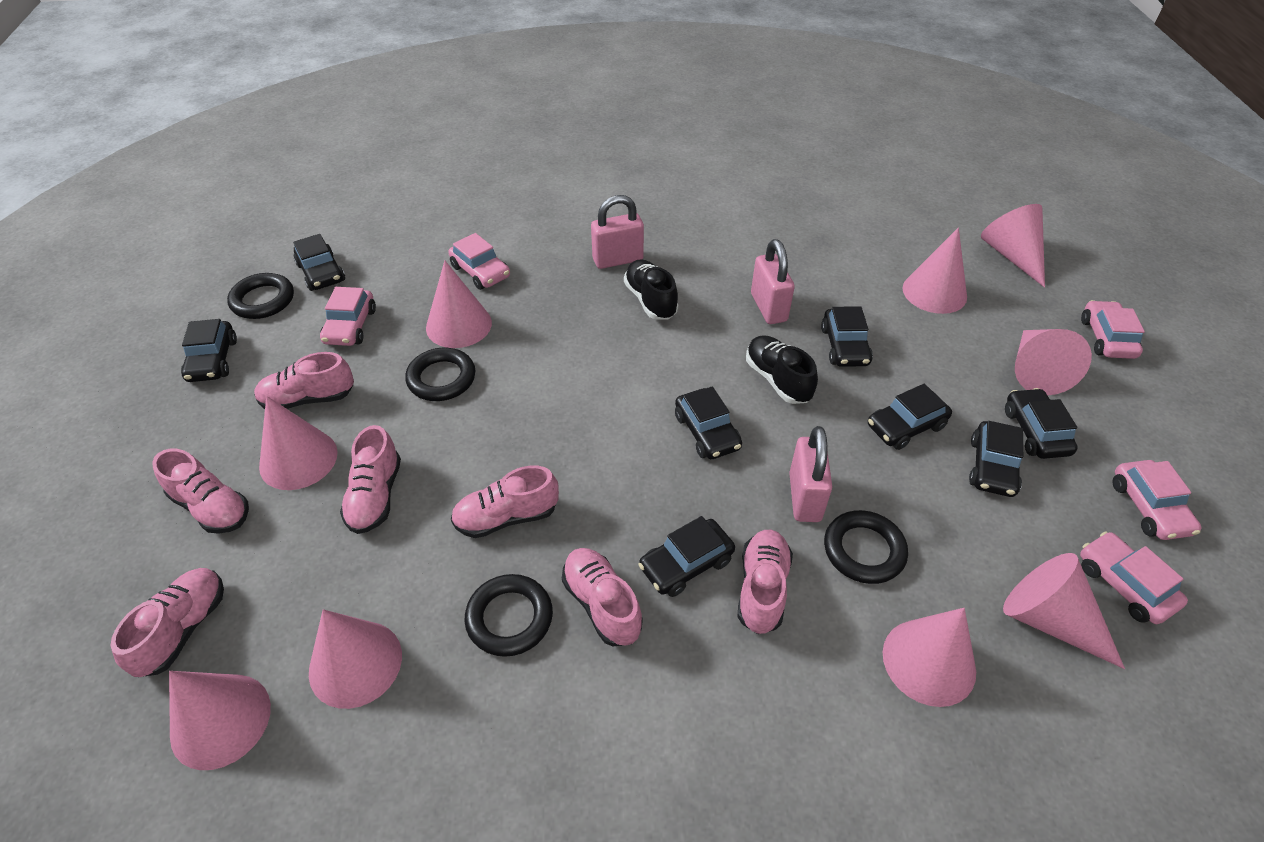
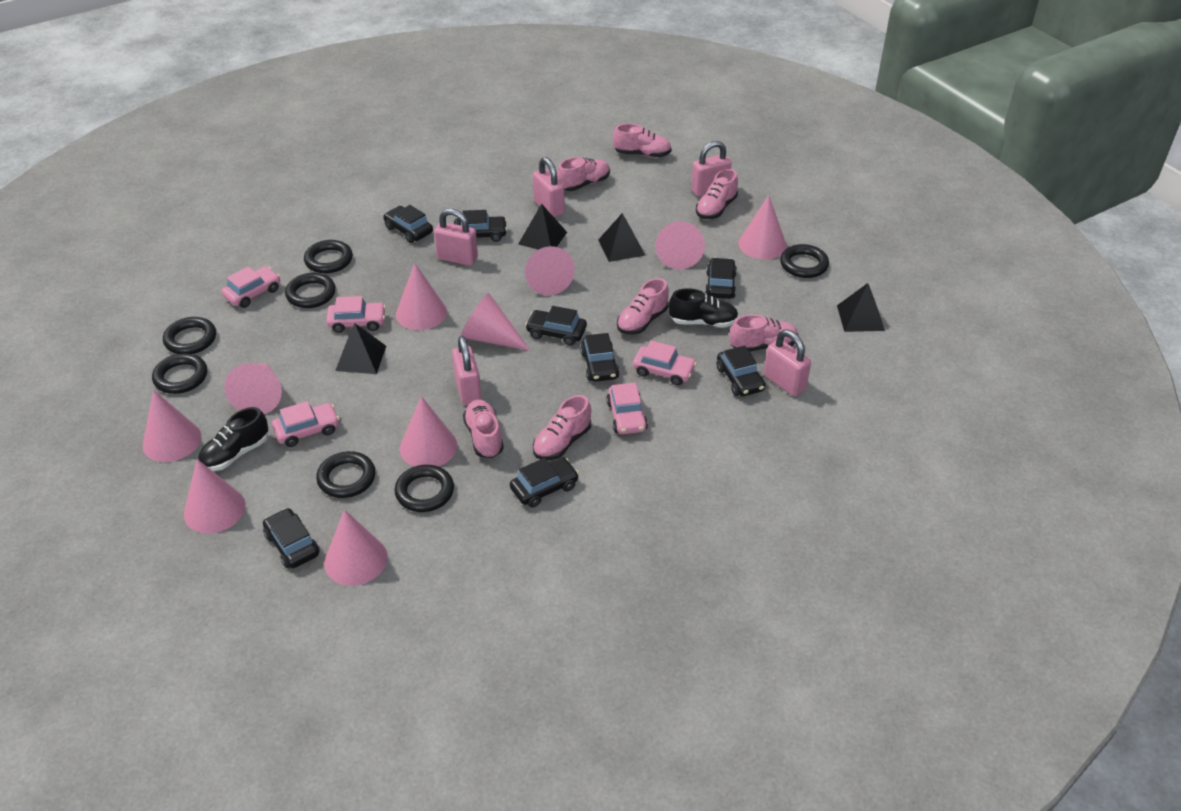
black pyramid: 0 -> 4
black ring: 4 -> 7
pink cone: 9 -> 10
pink padlock: 3 -> 5

